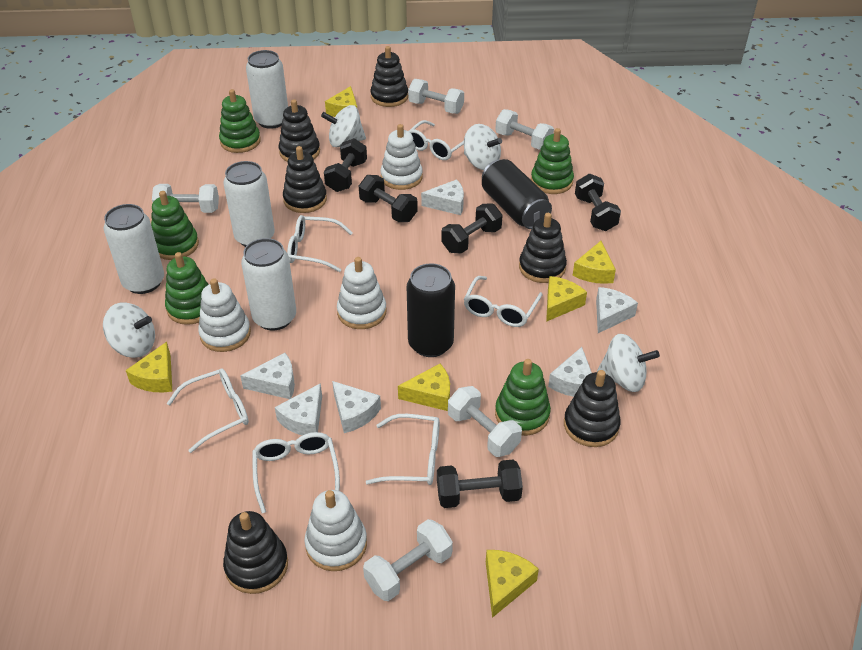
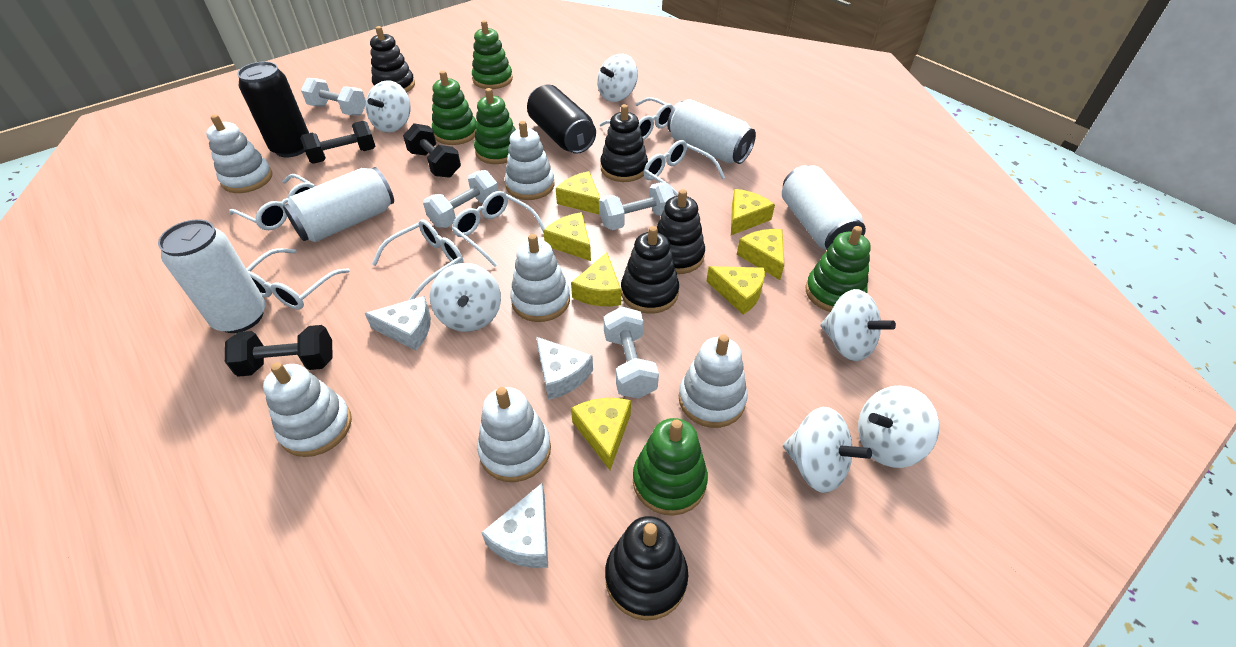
black dumbbell: 5 -> 3
black stacking toy: 6 -> 5
white cheese: 6 -> 3
white dumbbell: 5 -> 4
white spinning top: 4 -> 6
white stacking toy: 4 -> 6
yellow cheese: 6 -> 7

